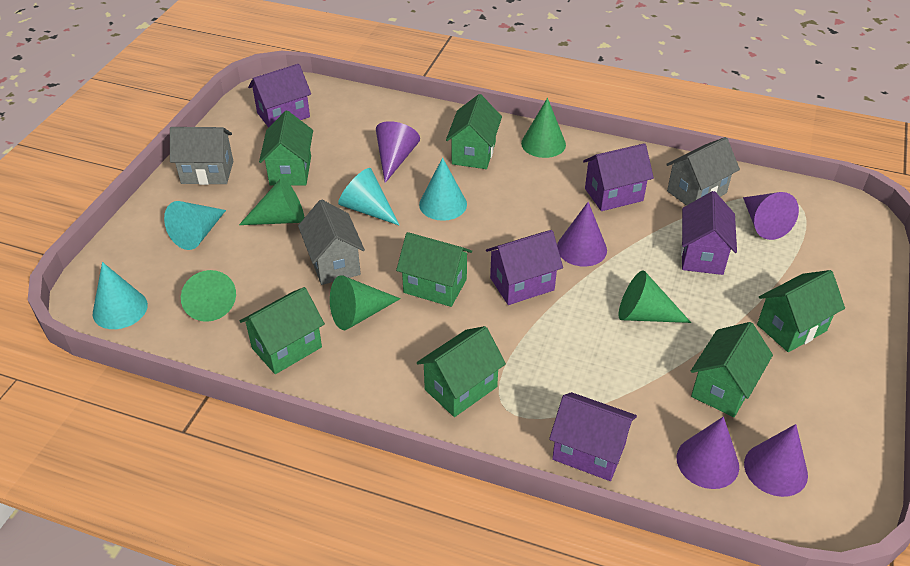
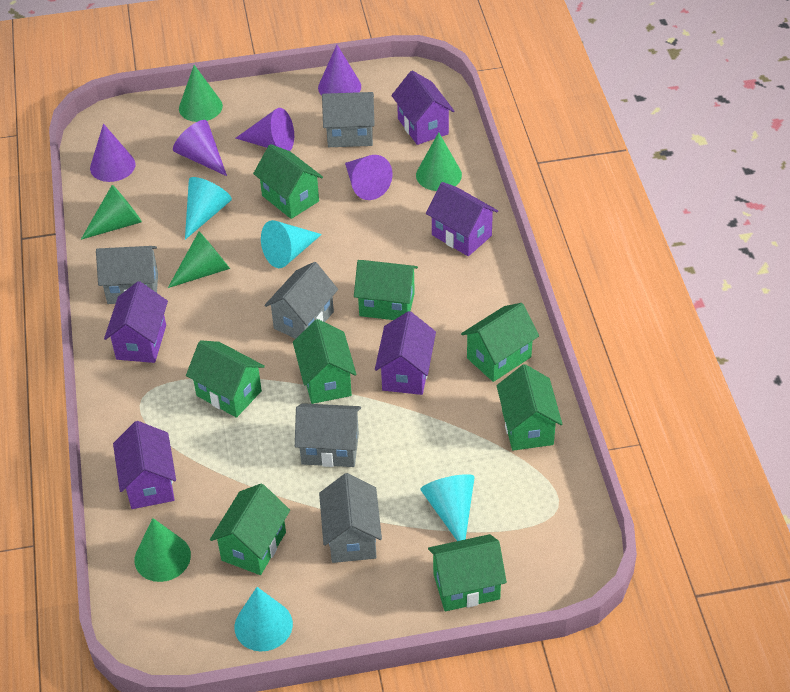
green house: 7 -> 8
grey house: 3 -> 5

